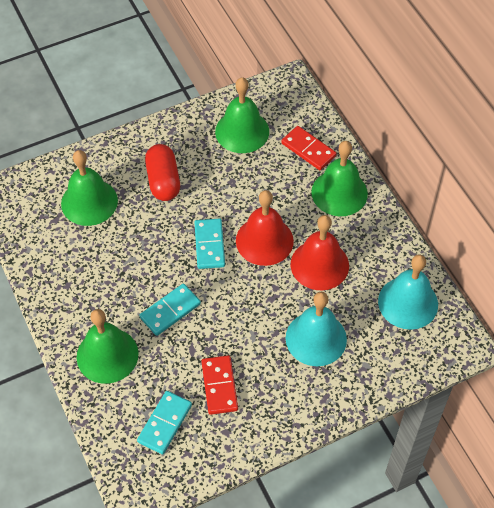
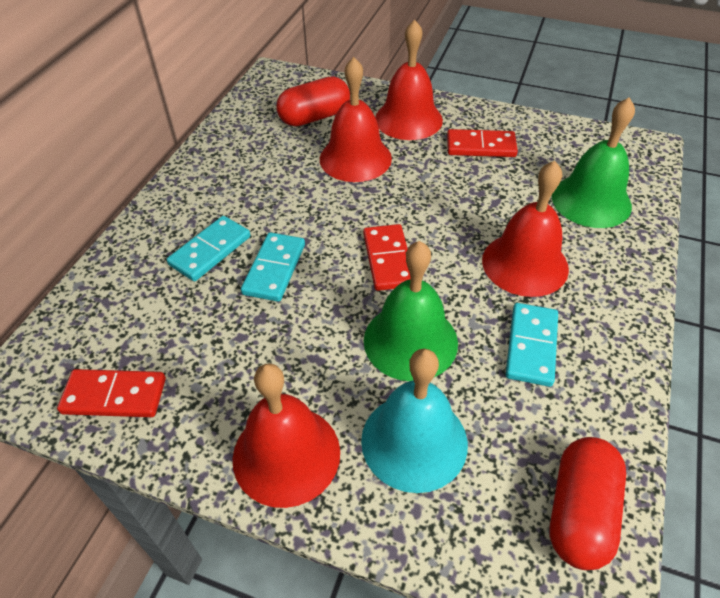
green bell: 4 -> 2
red bell: 2 -> 4
red capsule: 1 -> 2
red domino: 2 -> 3
turquoise bell: 2 -> 1

